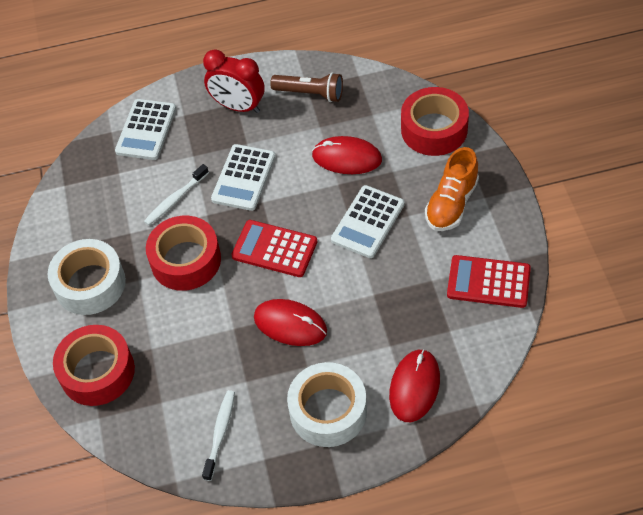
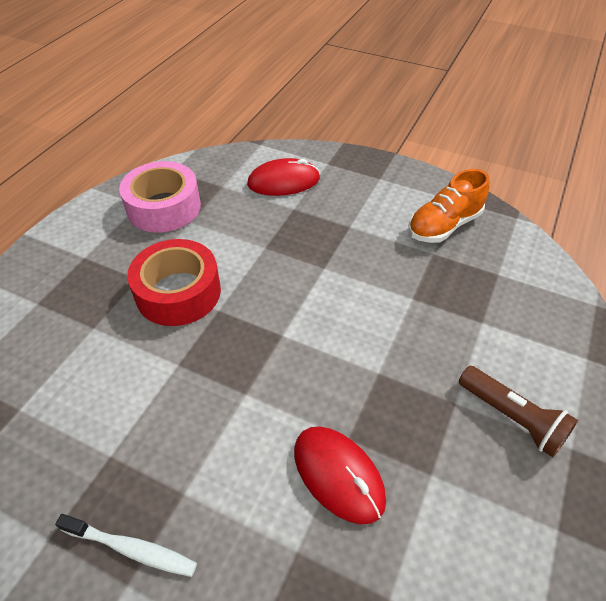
pink tape: 0 -> 1
red calculator: 2 -> 0
red clock: 1 -> 0
red mouse: 3 -> 2
red tape: 3 -> 1
white calculator: 3 -> 0
white tape: 2 -> 0
white toothbrush: 2 -> 1

